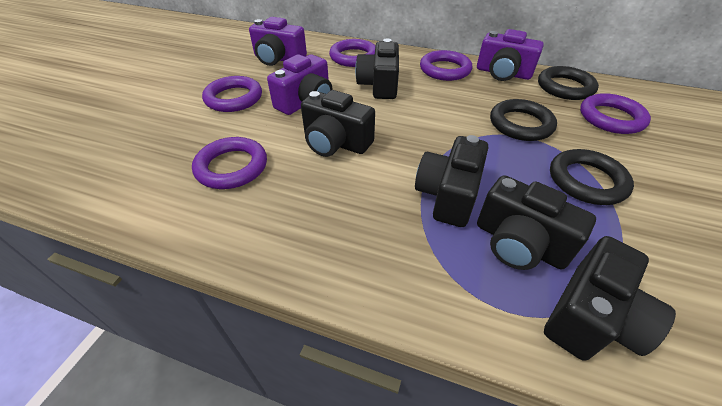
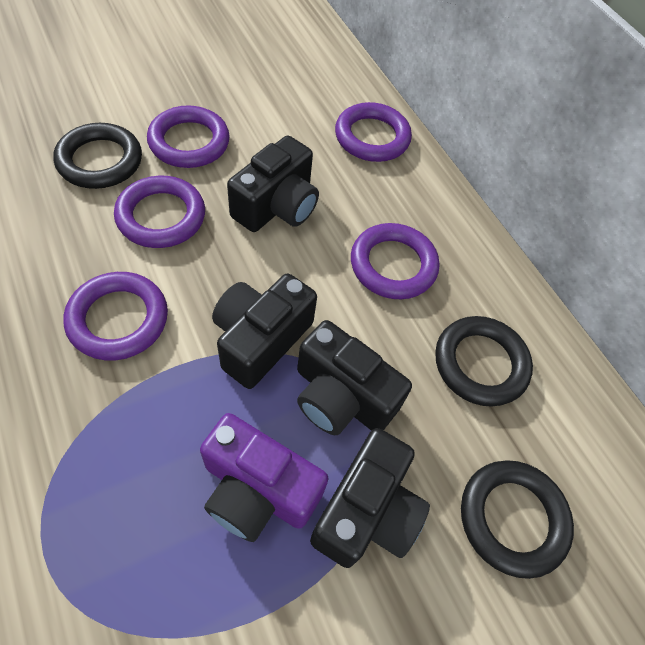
black camera: 5 -> 4
purple camera: 3 -> 1

